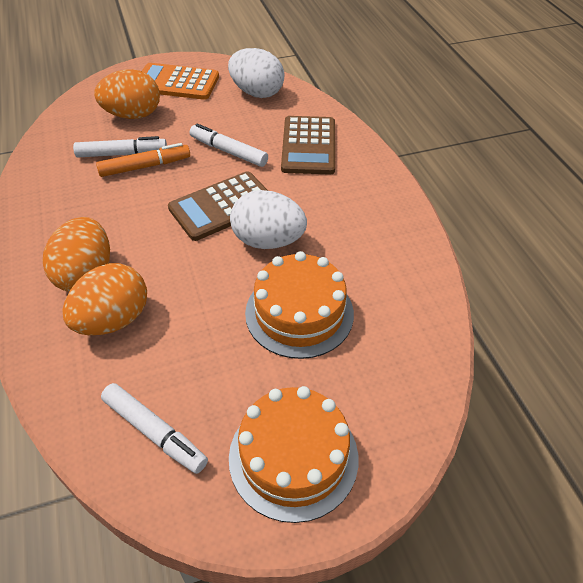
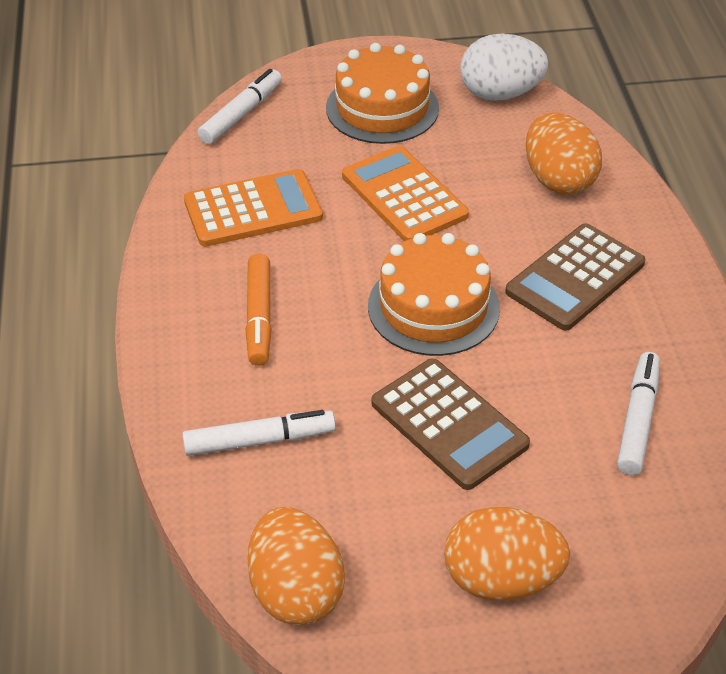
orange calculator: 1 -> 2
white egg: 2 -> 1

